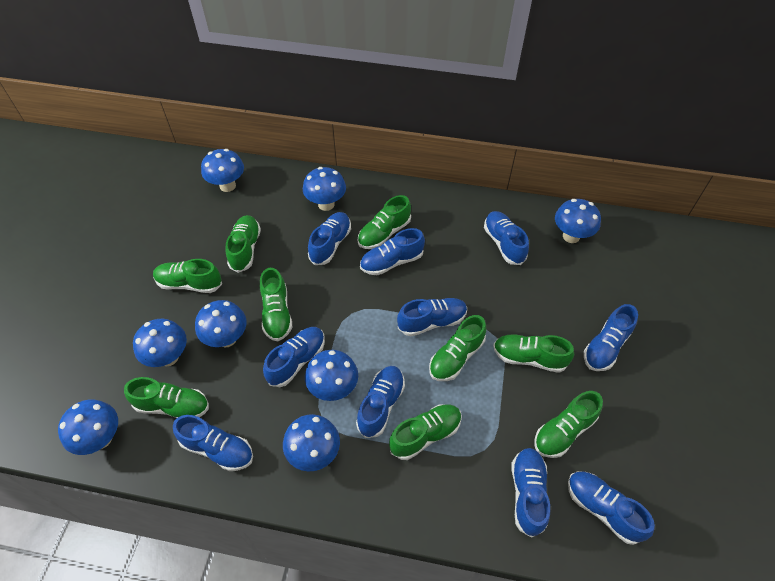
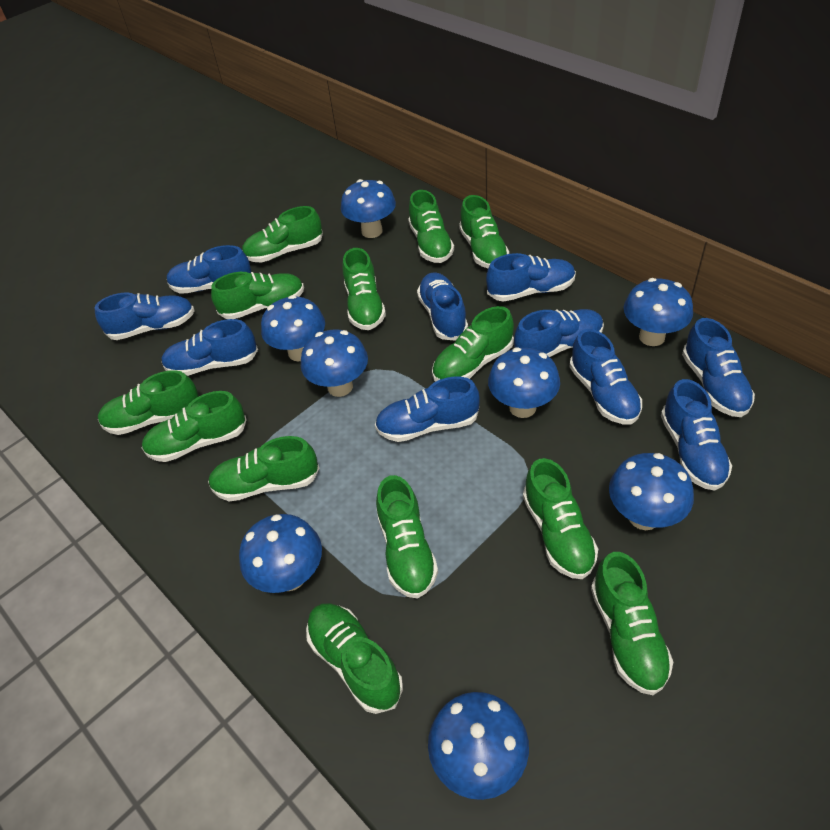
green shoe: 9 -> 13

